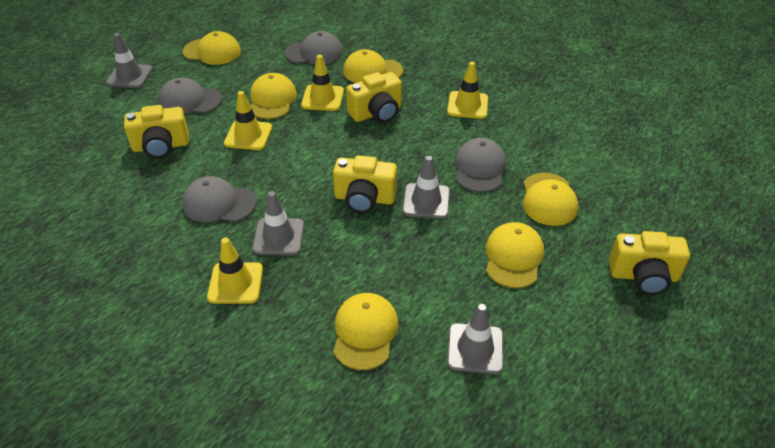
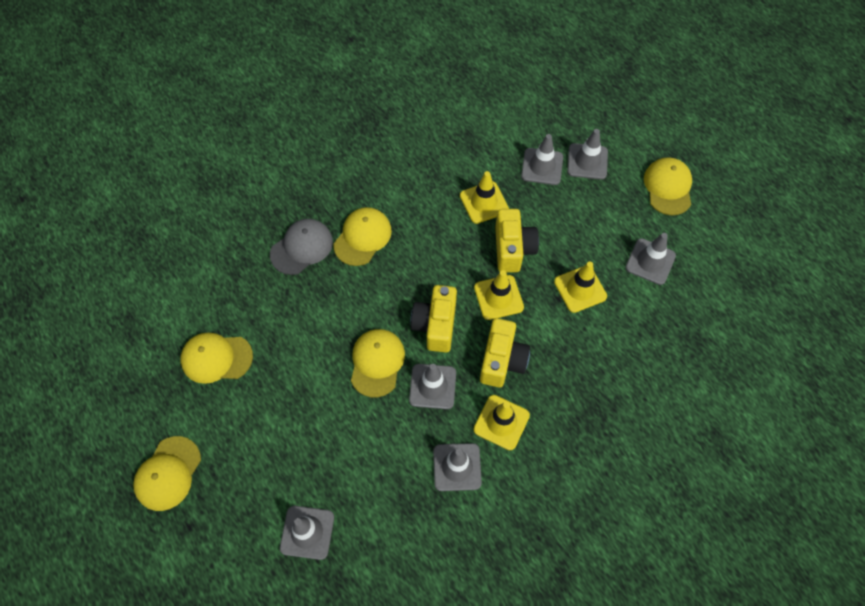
grey cap: 4 -> 1
grey traffic cone: 4 -> 6
yellow camera: 4 -> 3
yellow cap: 6 -> 5

